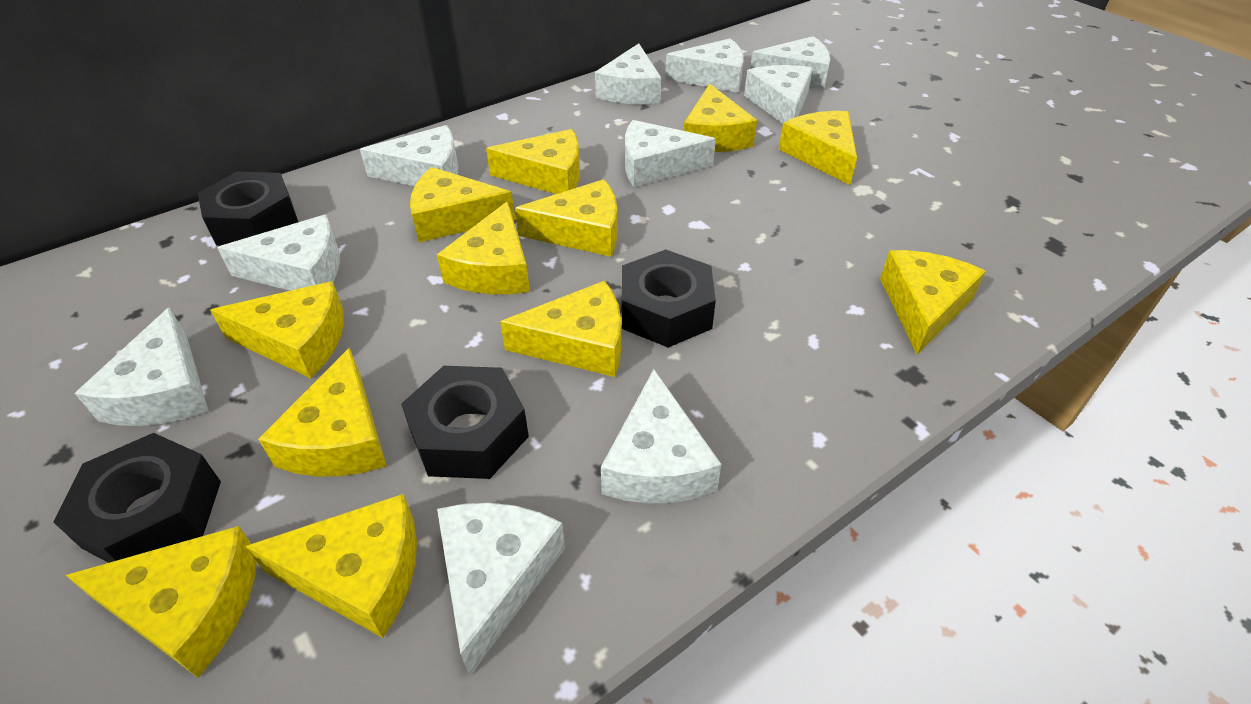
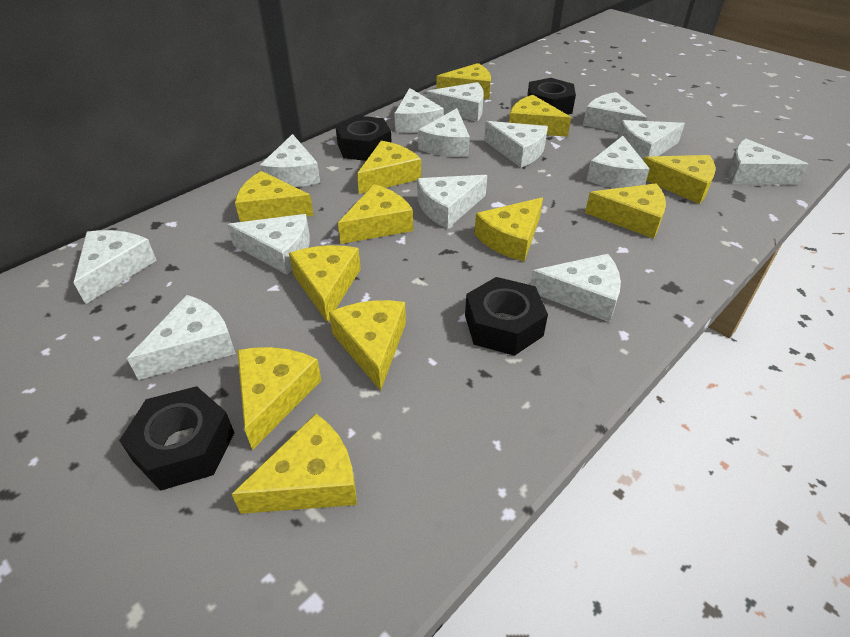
white cheese: 10 -> 14

